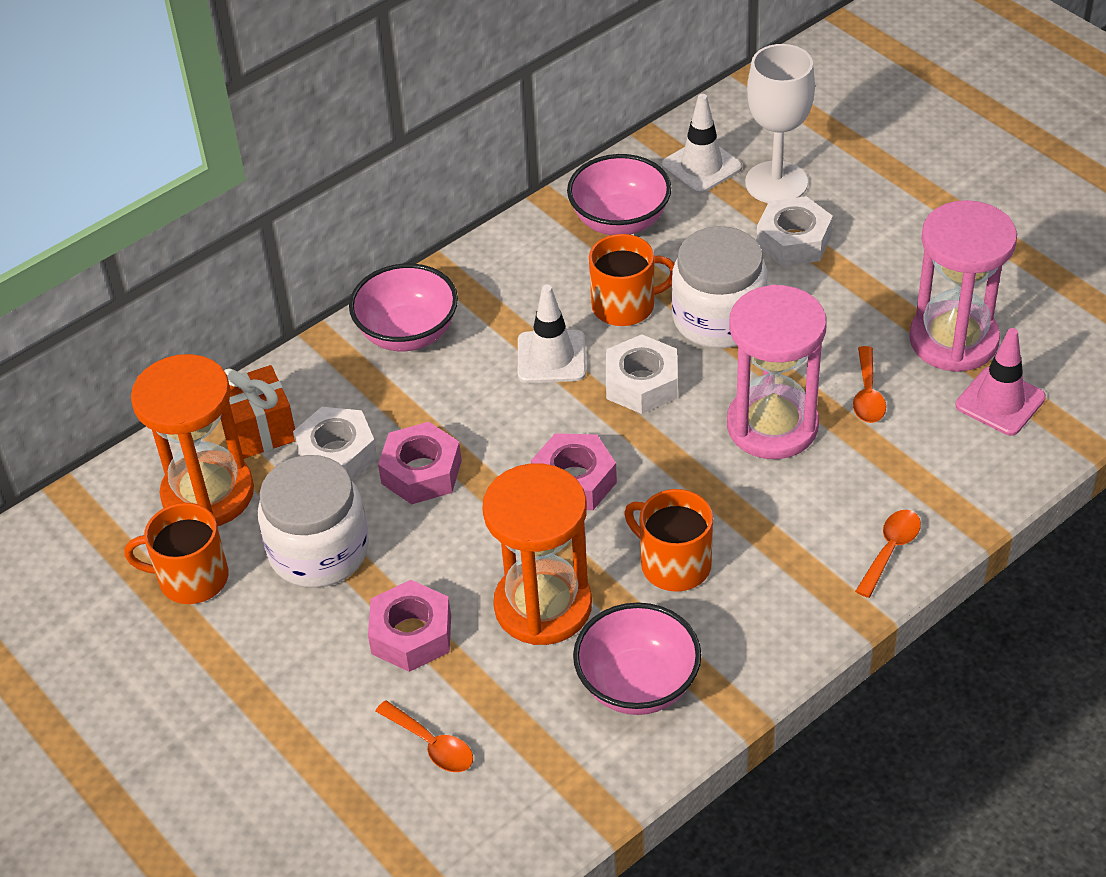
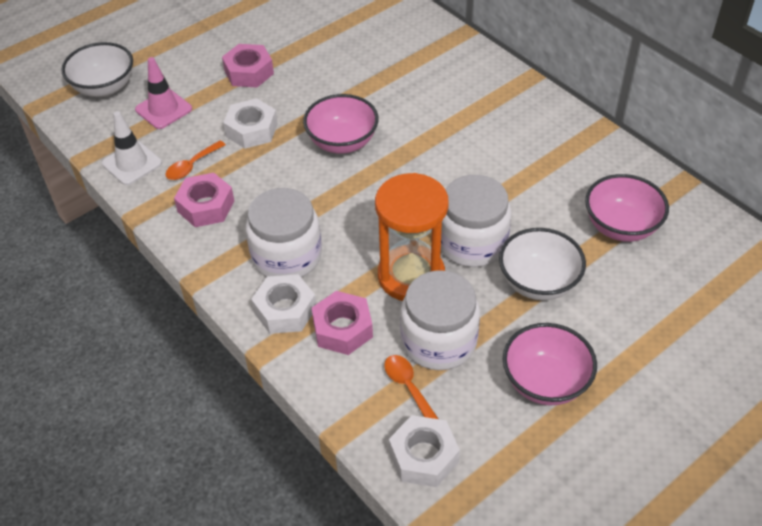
orange gift: 1 -> 0
orange hourglass: 2 -> 1
orange mug: 3 -> 0
orange spoon: 3 -> 2
pink hourglass: 2 -> 0
white bowl: 0 -> 2
white goblet: 1 -> 0
white jar: 2 -> 3
white traffic cone: 2 -> 1

